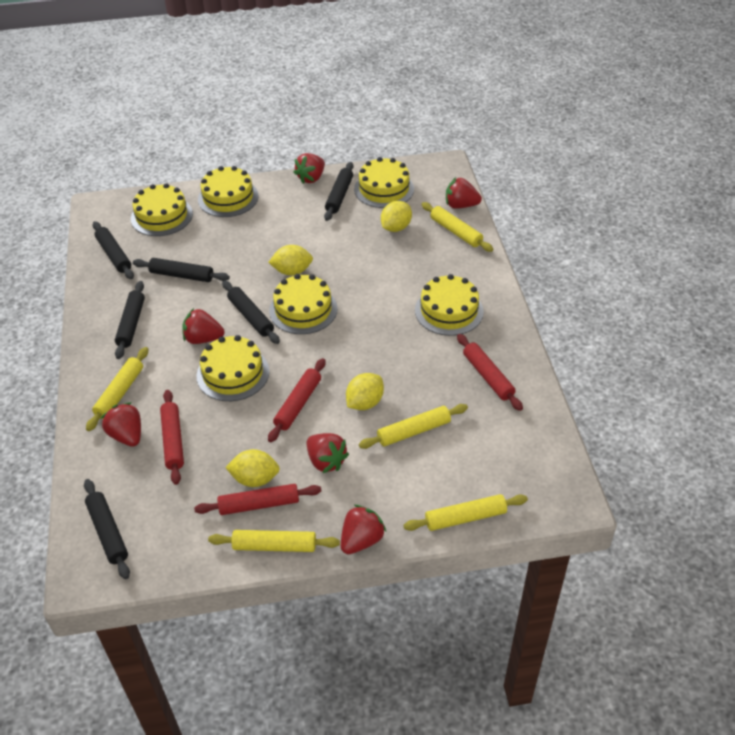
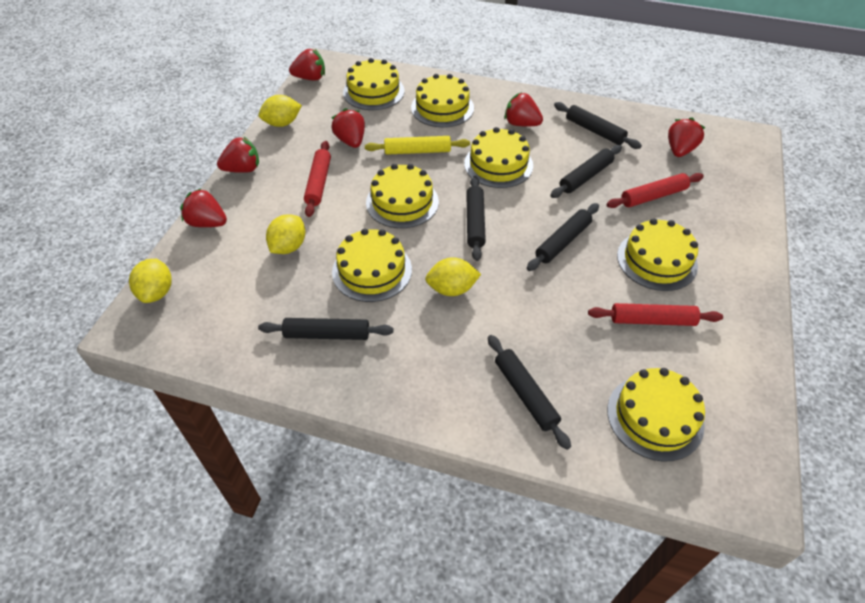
red rolling pin: 4 -> 3
yellow cake: 6 -> 7
yellow rolling pin: 5 -> 1

